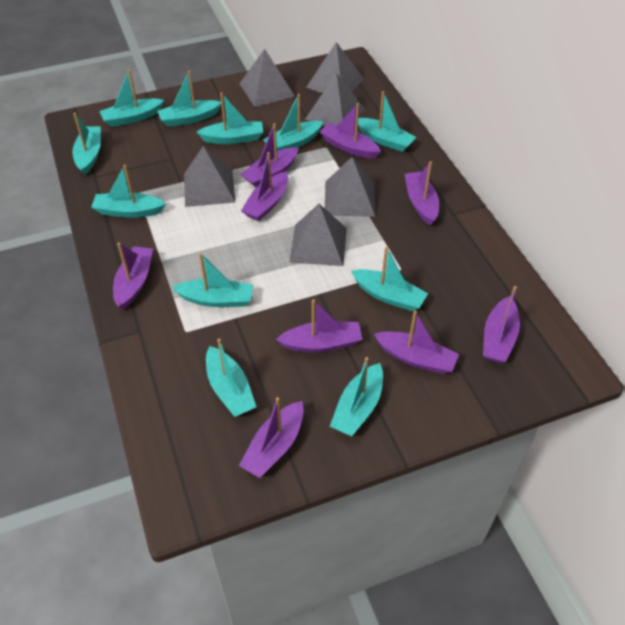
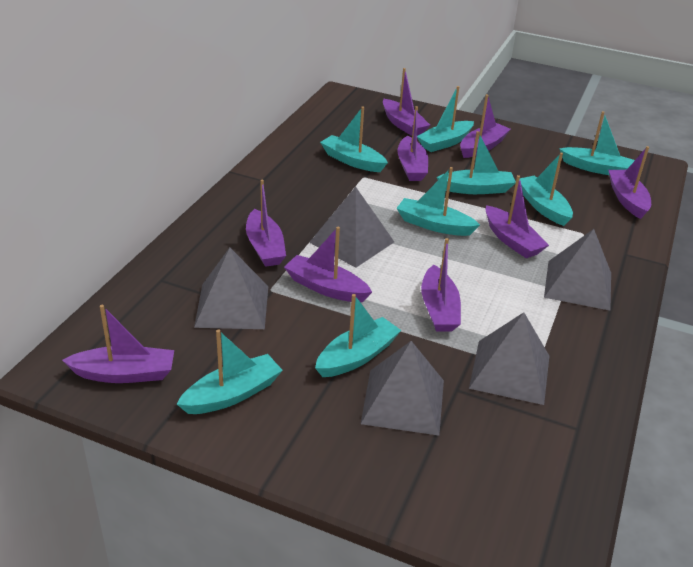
grey pyramid: 6 -> 5
turquoise boat: 11 -> 8

